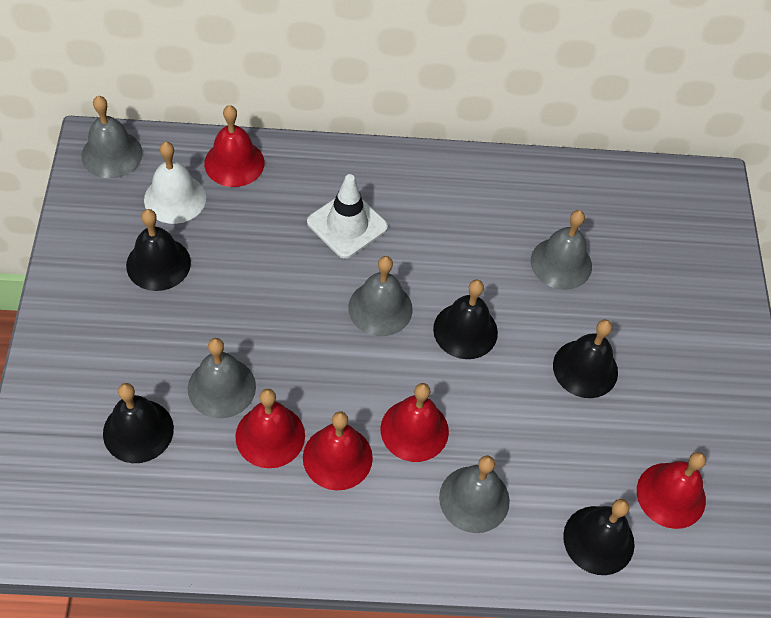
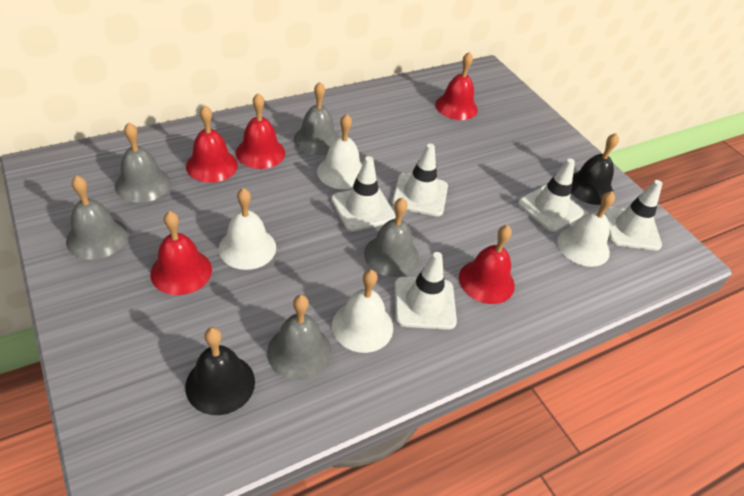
black bell: 5 -> 2
white bell: 1 -> 4
white traffic cone: 1 -> 5

